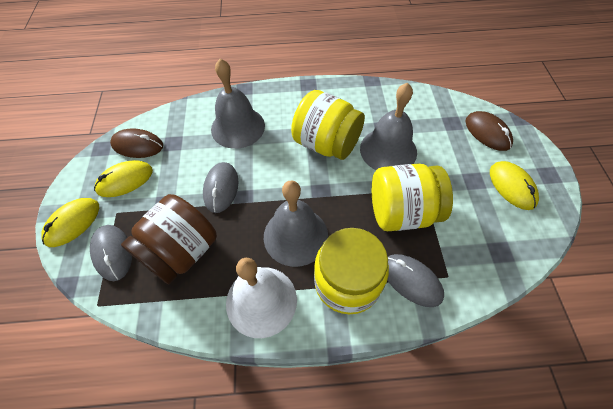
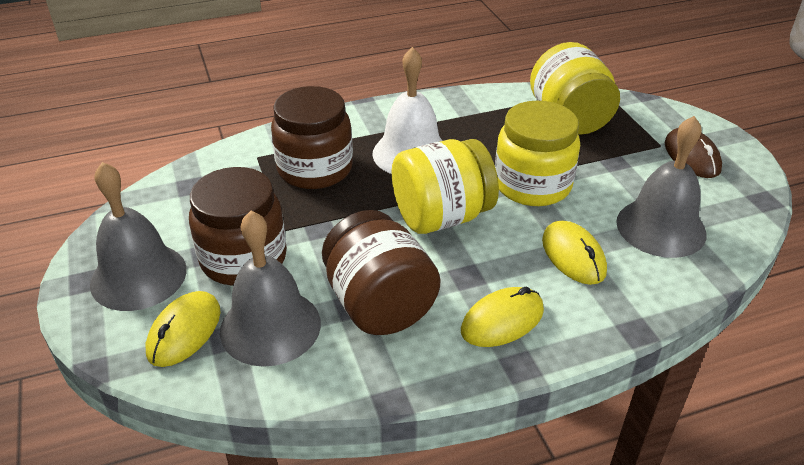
brown jar: 1 -> 3
brown mouse: 2 -> 1
grey mouse: 3 -> 0

